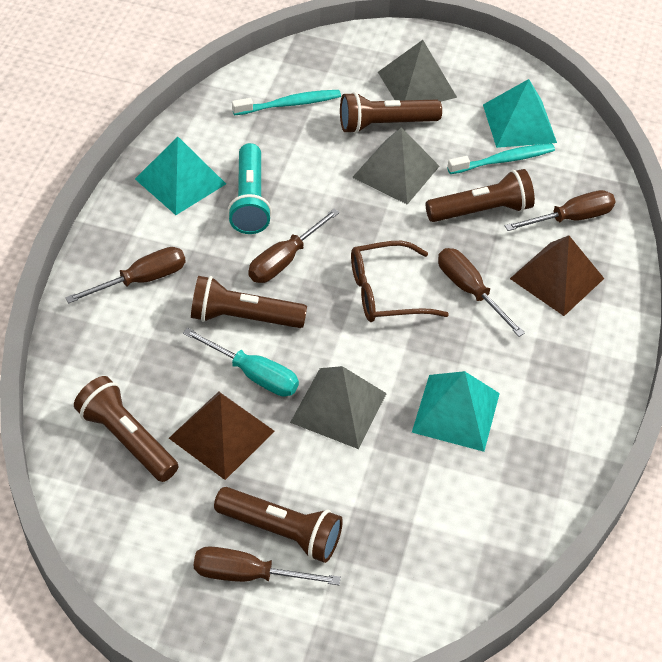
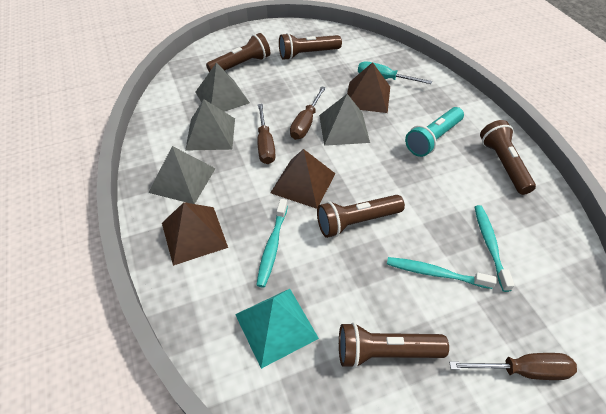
brown glasses: 1 -> 0
brown pyramid: 2 -> 3
brown screwdriver: 5 -> 3
grey pyramid: 3 -> 4
turquoise pyramid: 3 -> 1
turquoise toothbrush: 2 -> 3

